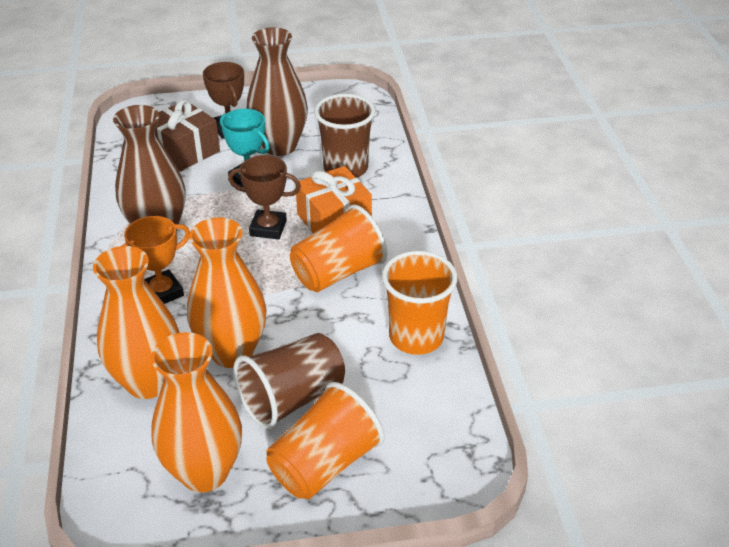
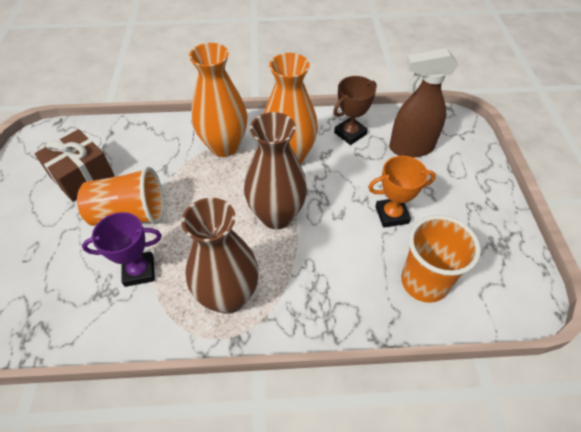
brown cup: 2 -> 0
brown spray bottle: 0 -> 1
brown trophy: 2 -> 1
orange cup: 3 -> 2
orange gift: 1 -> 0
orange vase: 3 -> 2
purple trophy: 0 -> 1
turquoise trophy: 1 -> 0

